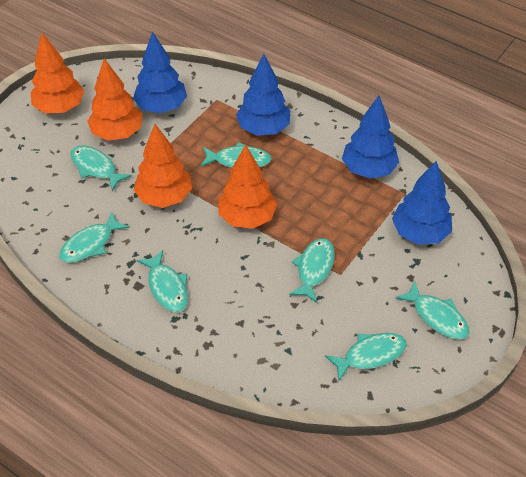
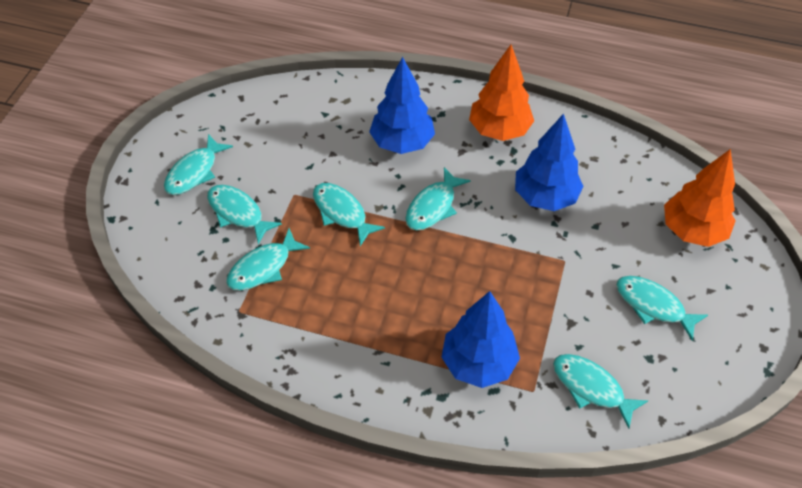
blue tree: 4 -> 3
orange tree: 4 -> 2

